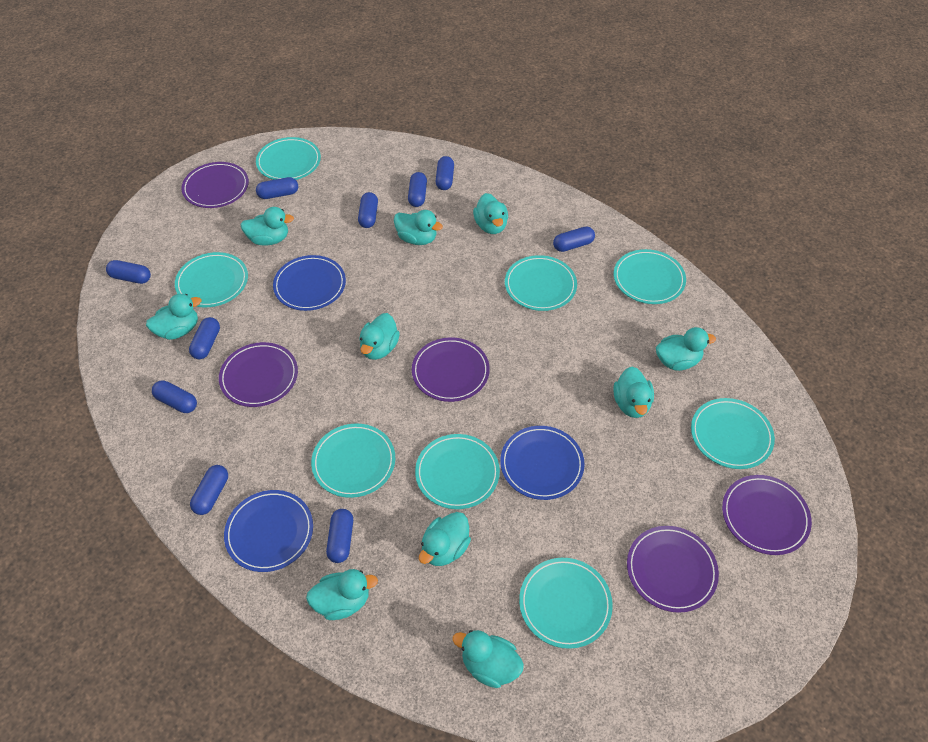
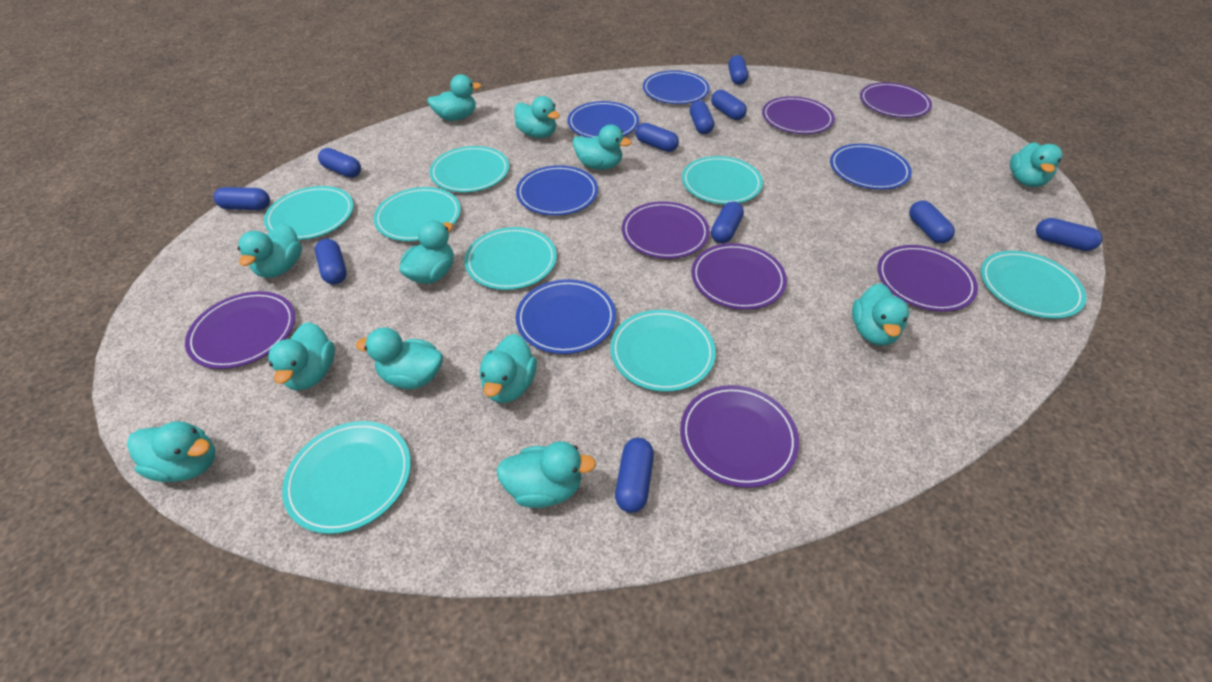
blue capsule: 10 -> 11
blue plate: 3 -> 5
purple plate: 5 -> 7
turquoise duck: 10 -> 12

